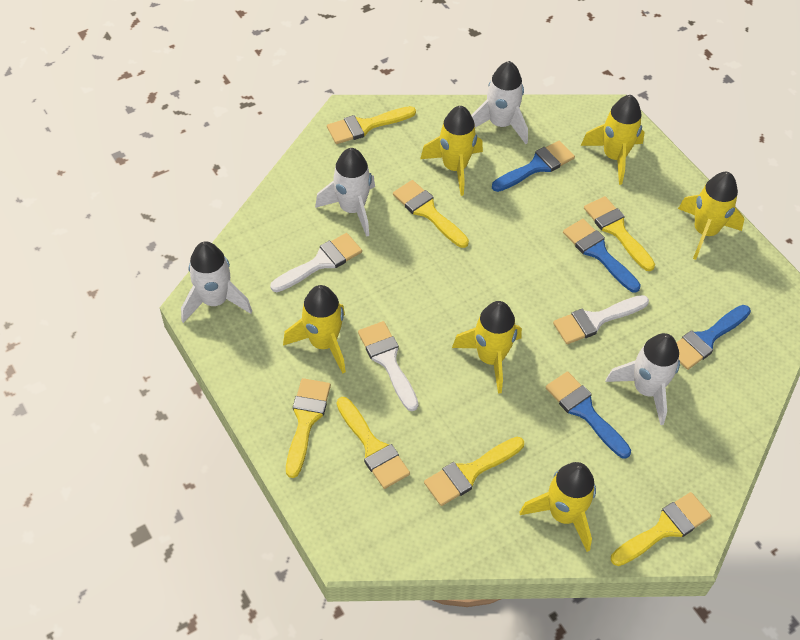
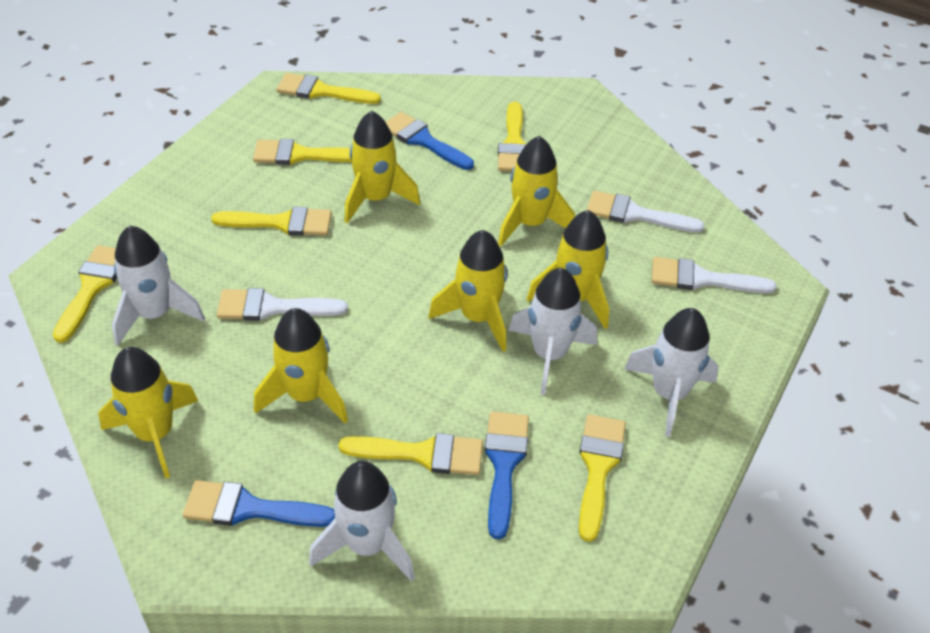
blue brush: 4 -> 3

